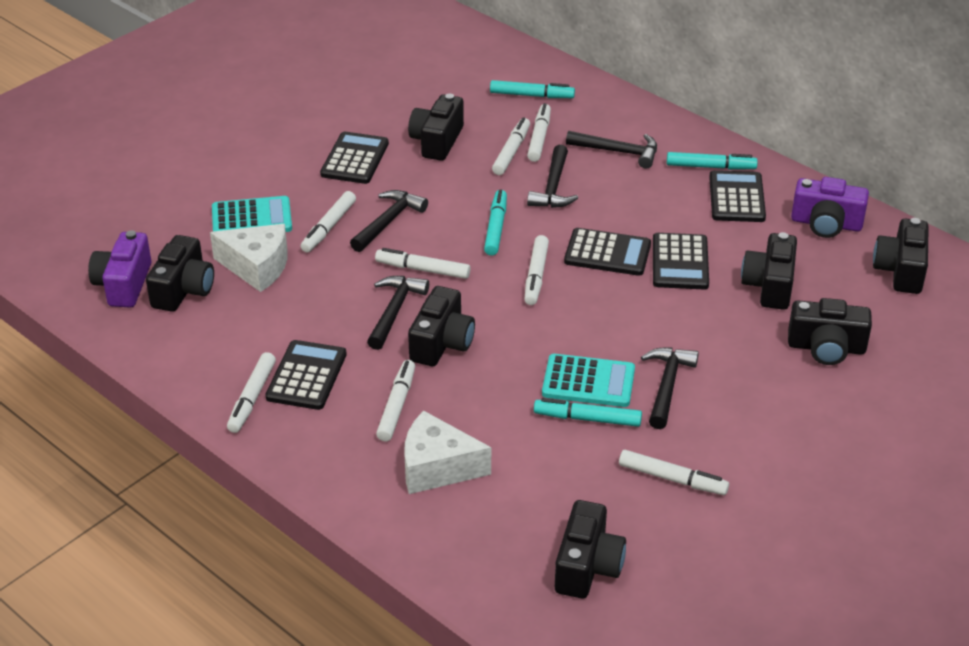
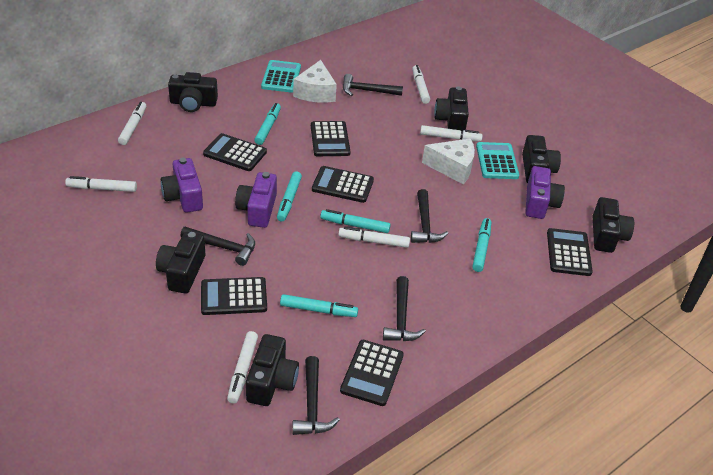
black calculator: 5 -> 6
black camera: 7 -> 6
purple camera: 2 -> 3
turquoise marker: 4 -> 5
white marker: 8 -> 6

